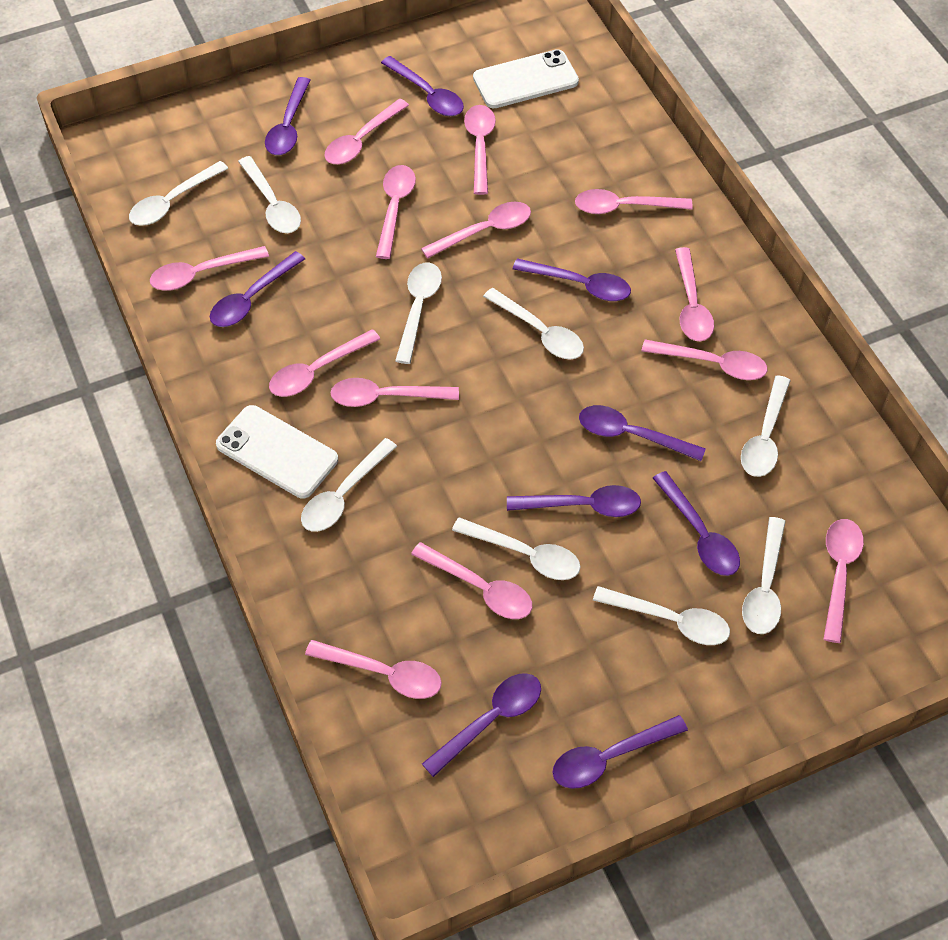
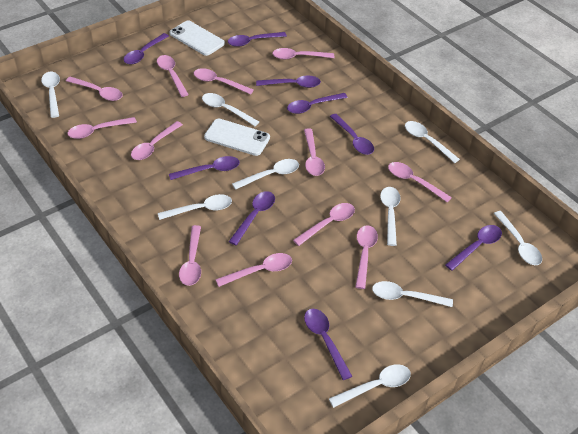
pink spoon: 13 -> 12

